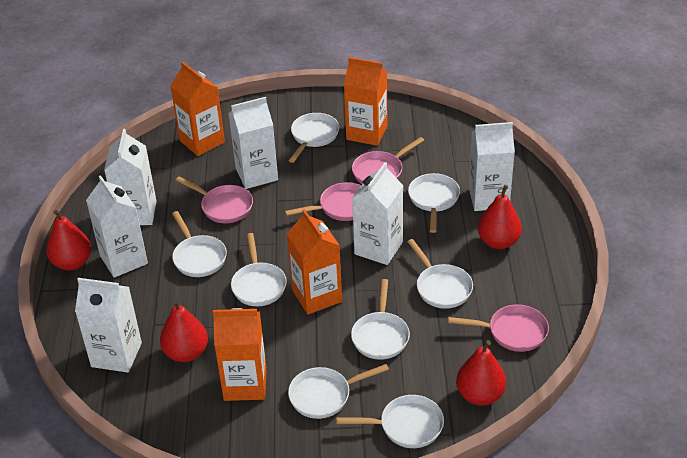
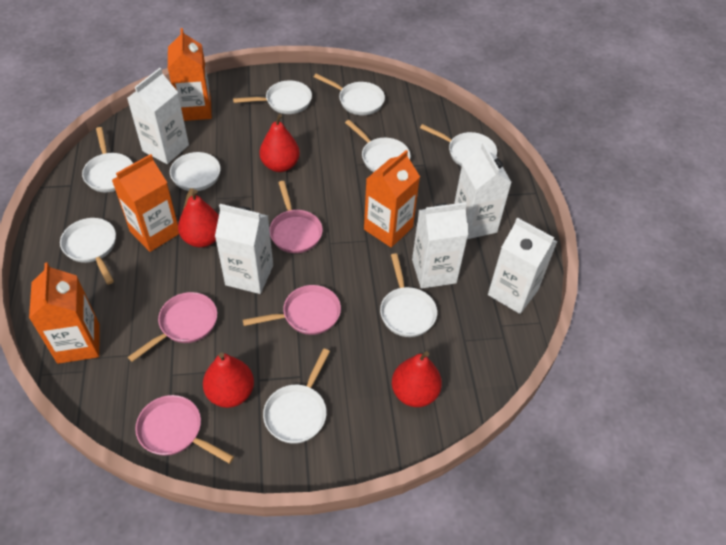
white carton: 6 -> 5
white pan: 8 -> 9

